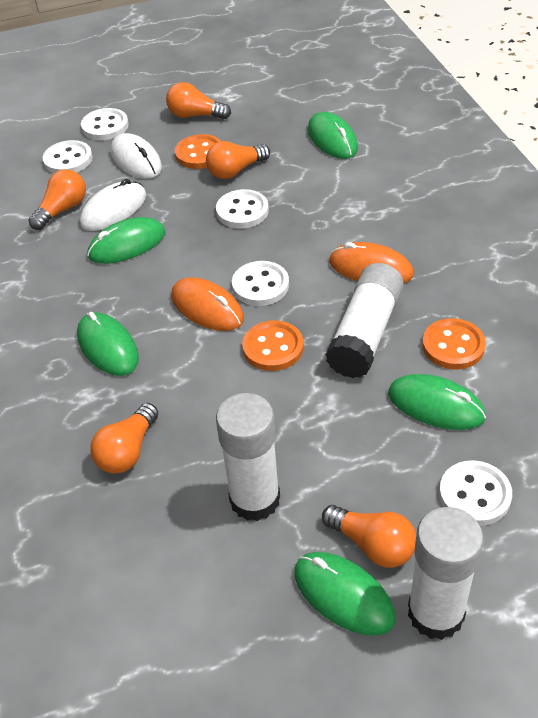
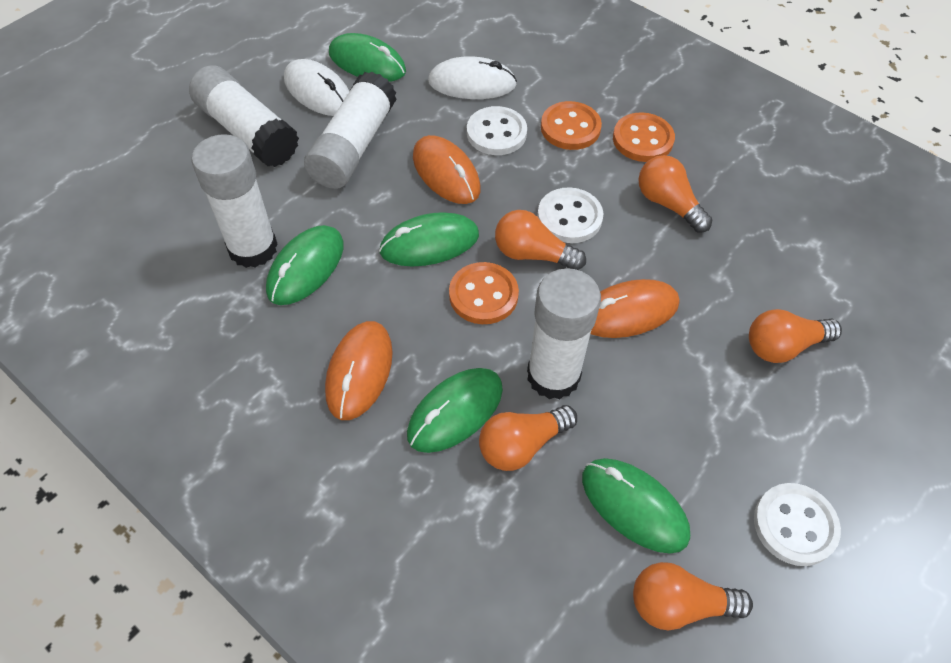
orange mouse: 2 -> 3
white button: 5 -> 3
white glue stick: 3 -> 4

